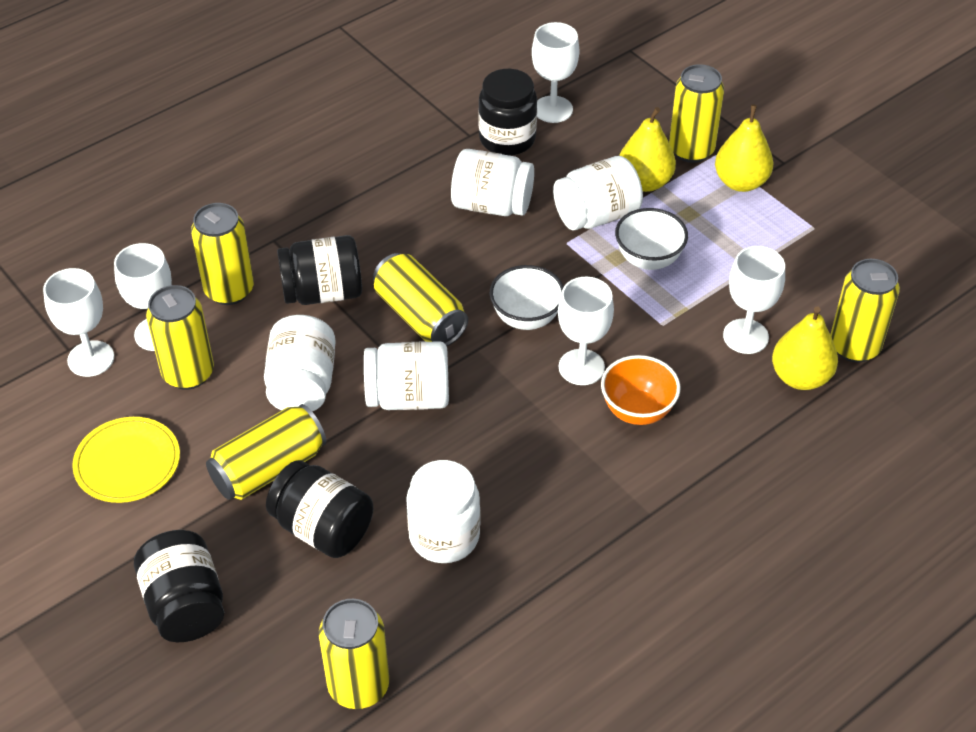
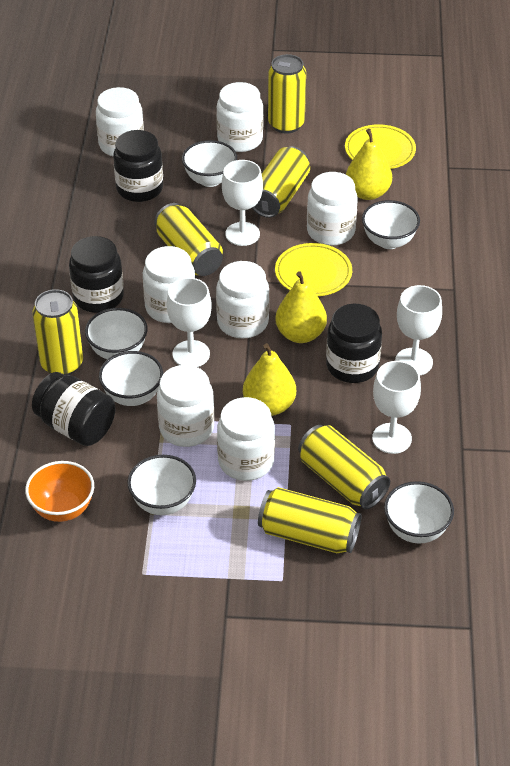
white bowl: 2 -> 6
white goblet: 5 -> 4
white jar: 5 -> 7
yellow can: 7 -> 6
yellow plate: 1 -> 2

